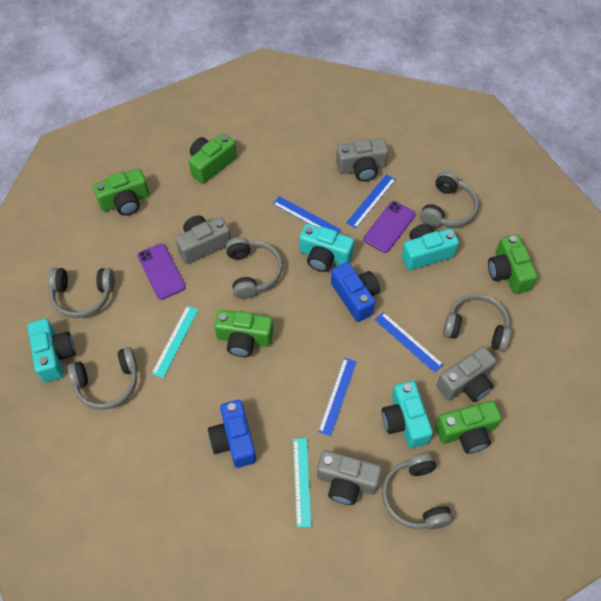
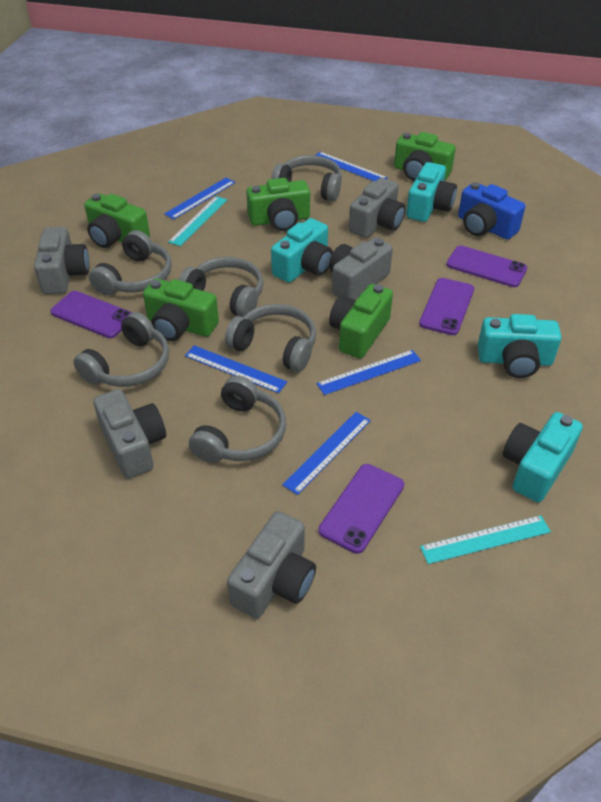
blue camera: 2 -> 1
blue ruler: 4 -> 5
grey camera: 4 -> 5
purple phone: 2 -> 4

